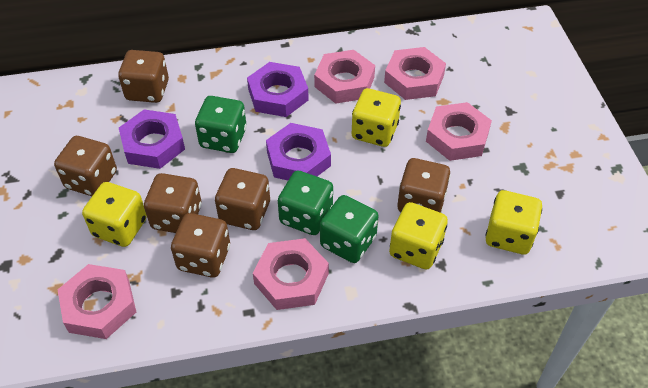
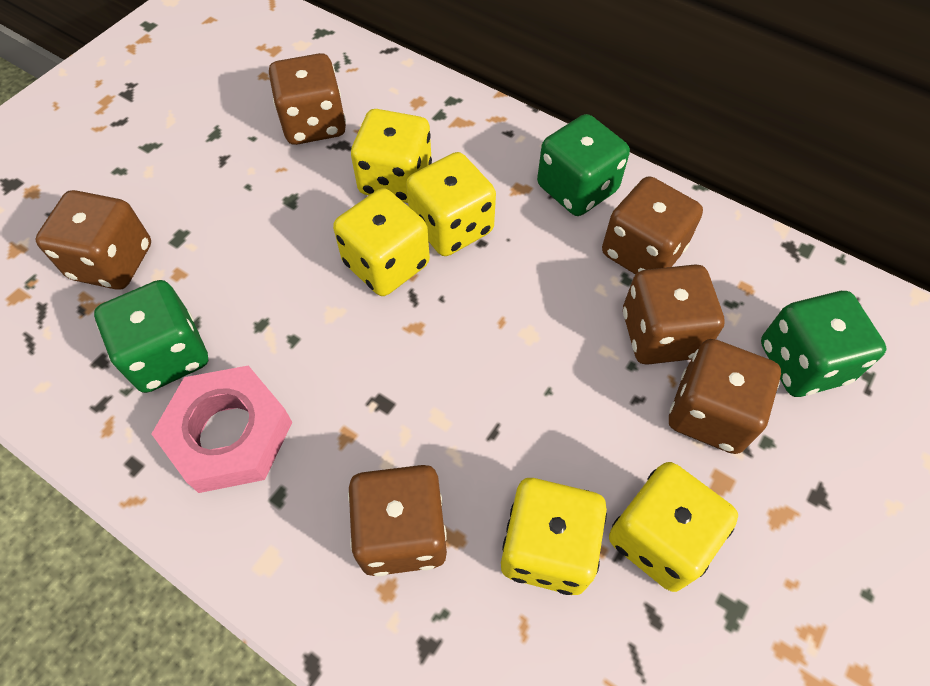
pink nut: 5 -> 1
purple nut: 3 -> 0
yellow dice: 4 -> 5

